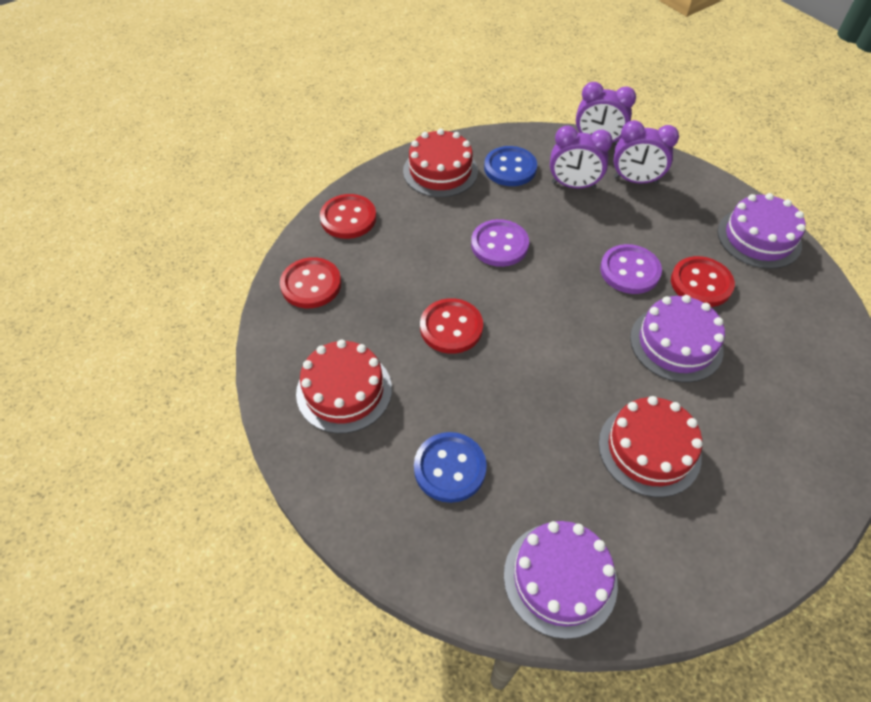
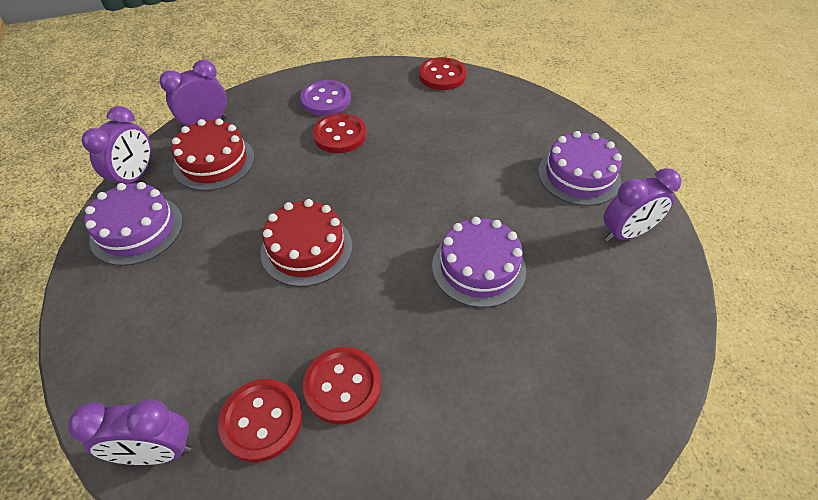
blue button: 2 -> 0
purple button: 2 -> 1
purple clock: 3 -> 4
red cake: 3 -> 2

